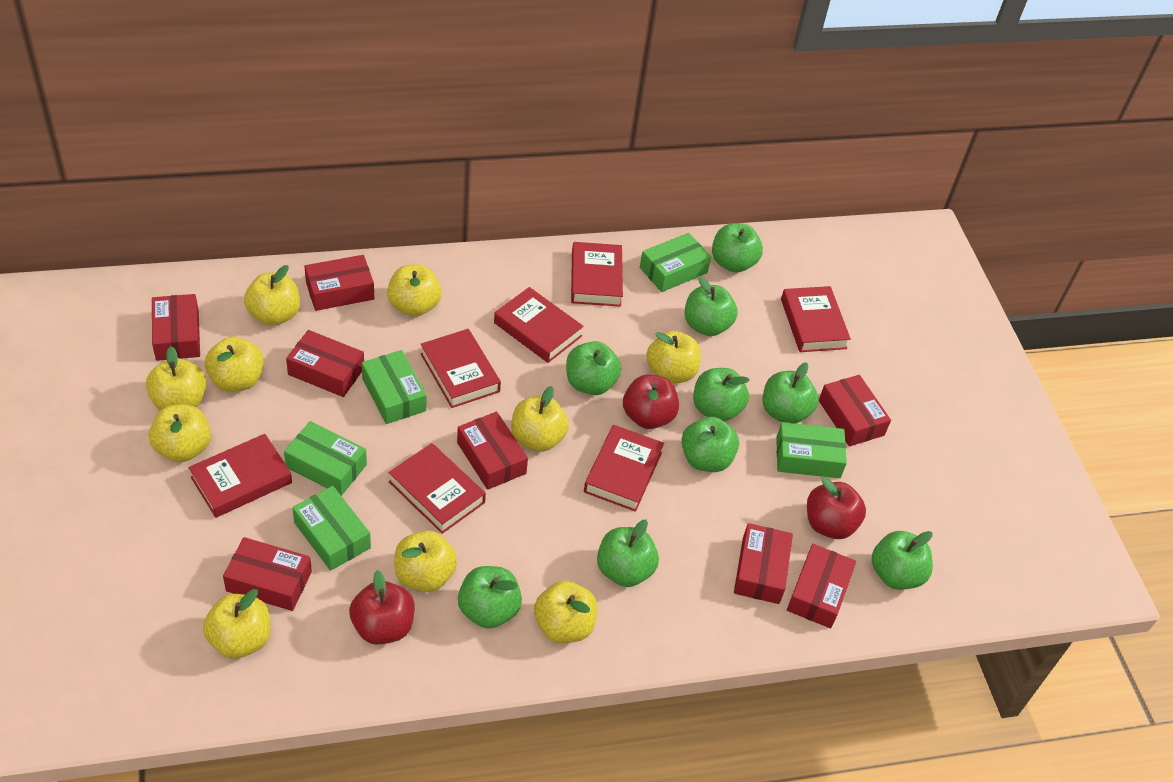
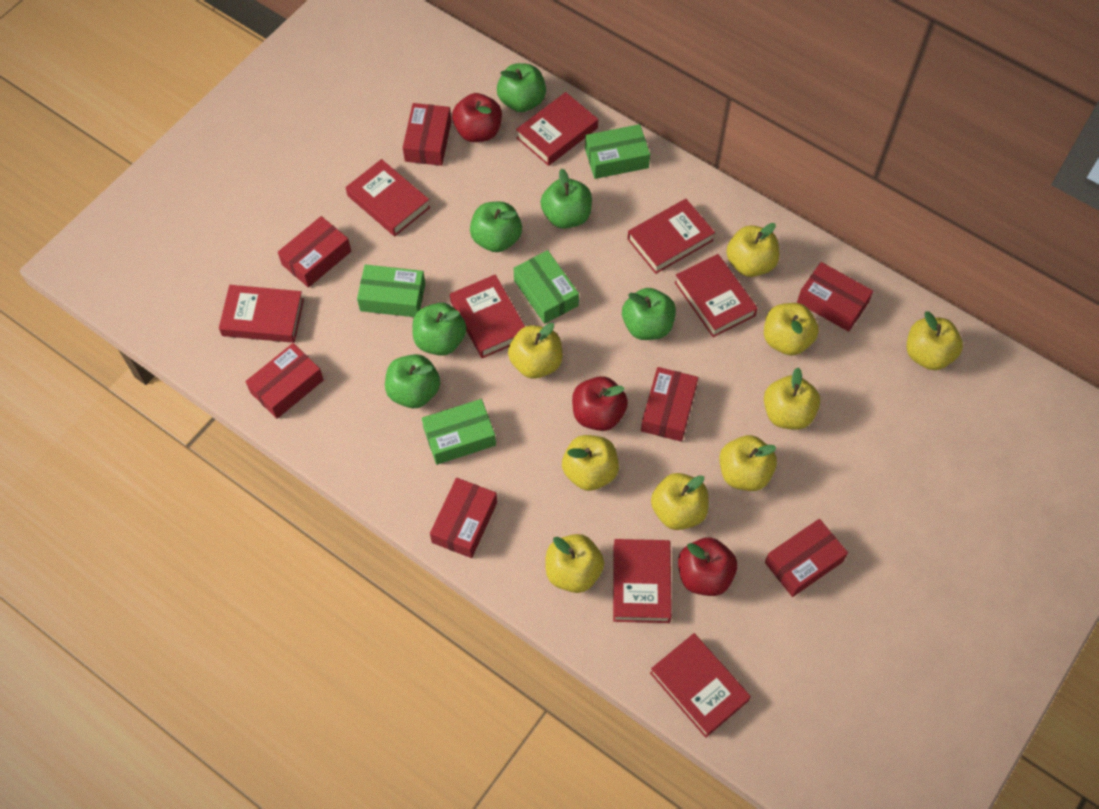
green apple: 9 -> 6
green box: 5 -> 4
red book: 7 -> 8
red box: 8 -> 7
yellow apple: 10 -> 9

